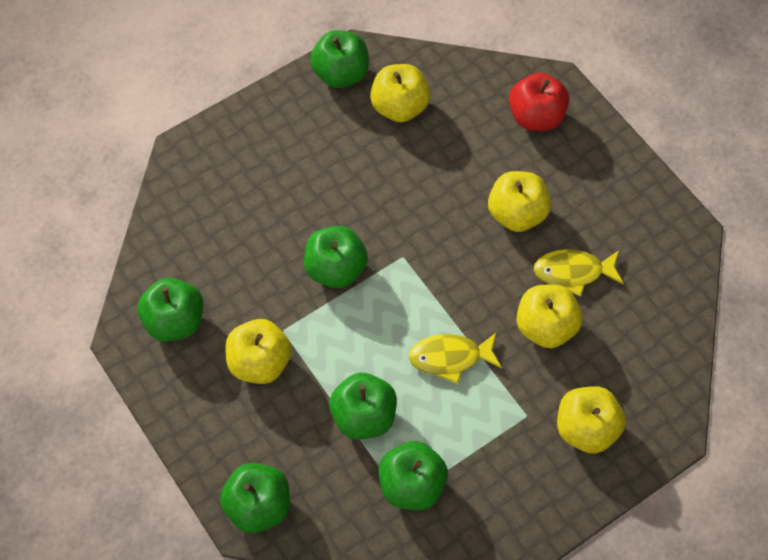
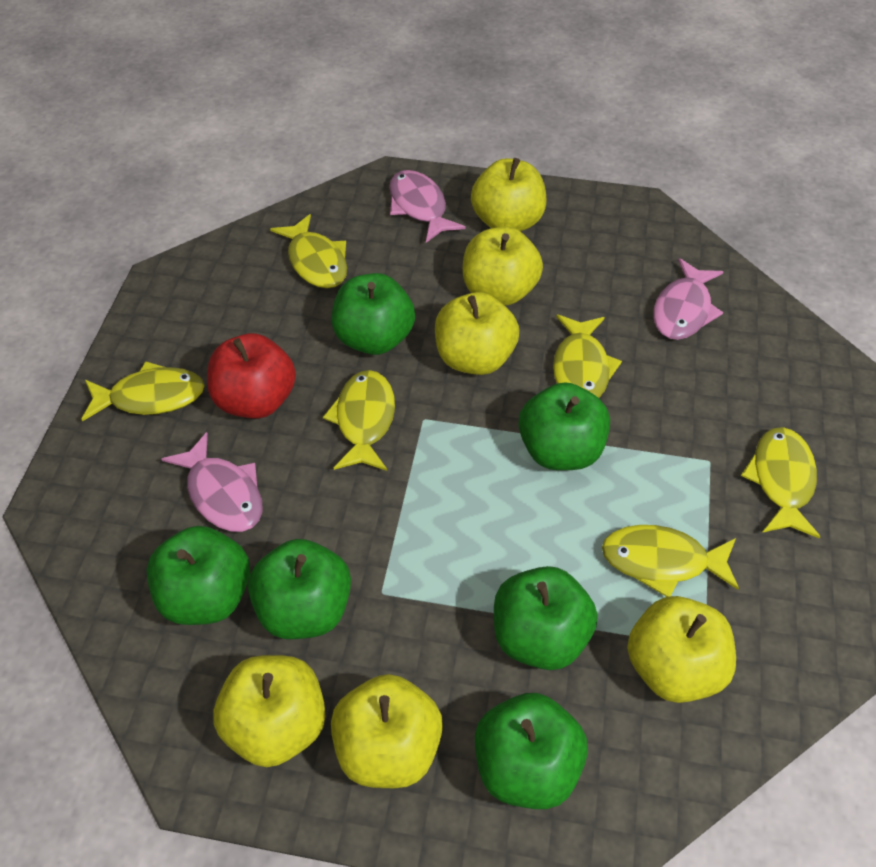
pink fish: 0 -> 3
yellow apple: 5 -> 6
yellow fish: 2 -> 6

